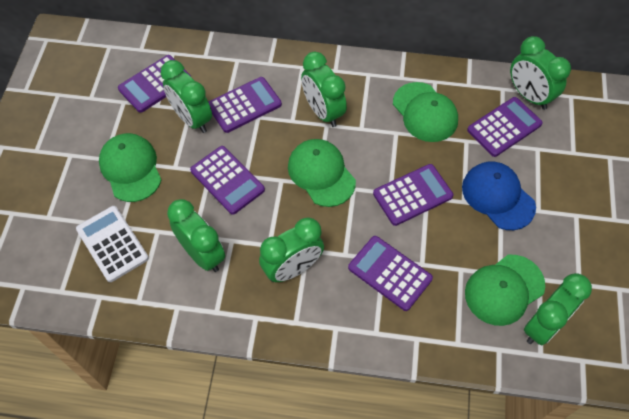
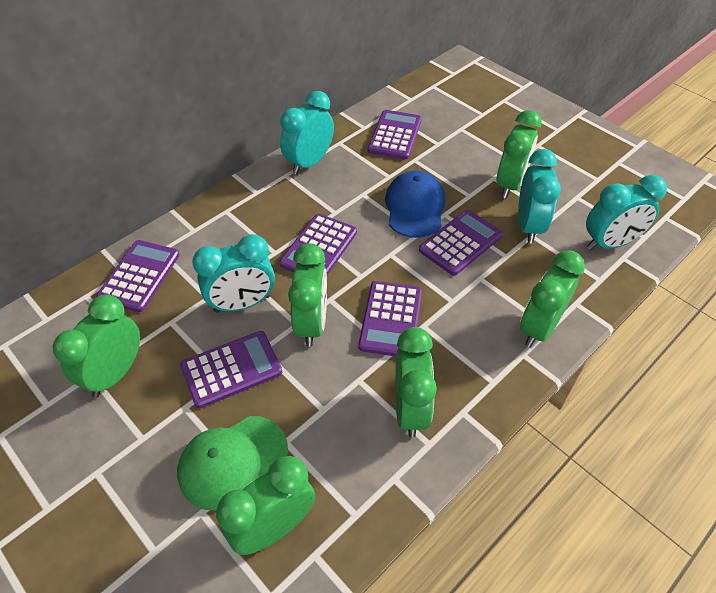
green cap: 4 -> 1
turquoise clock: 0 -> 4
white calculator: 1 -> 0

